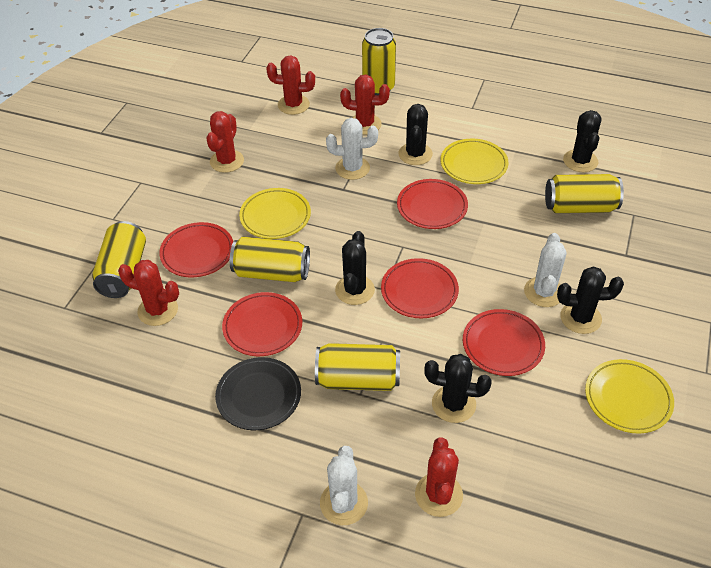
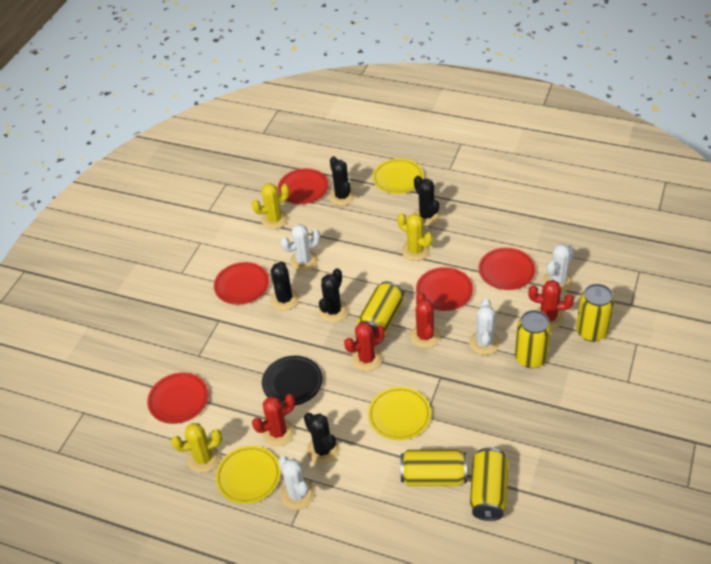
red cactus: 5 -> 4
white cactus: 3 -> 4
yellow cactus: 0 -> 3

